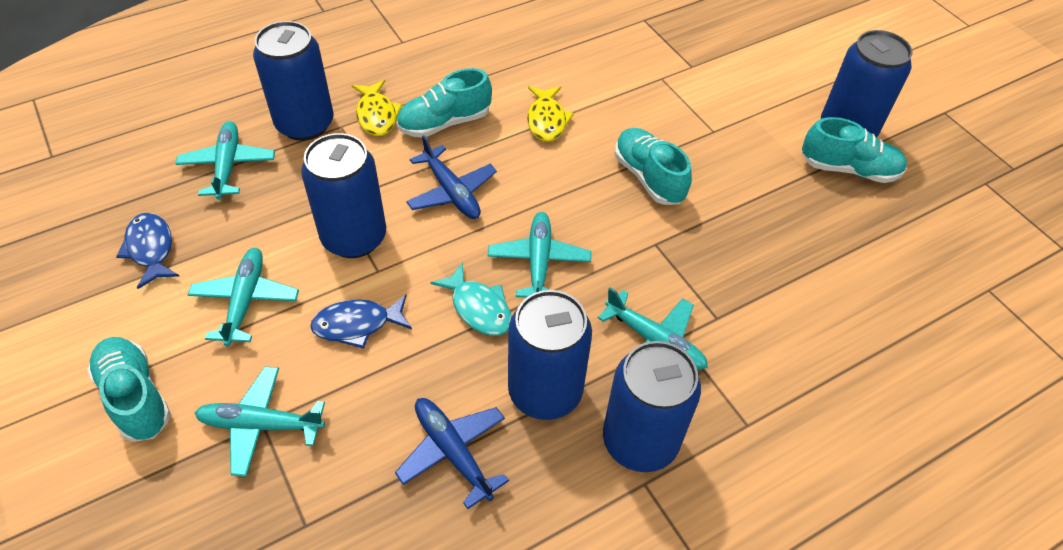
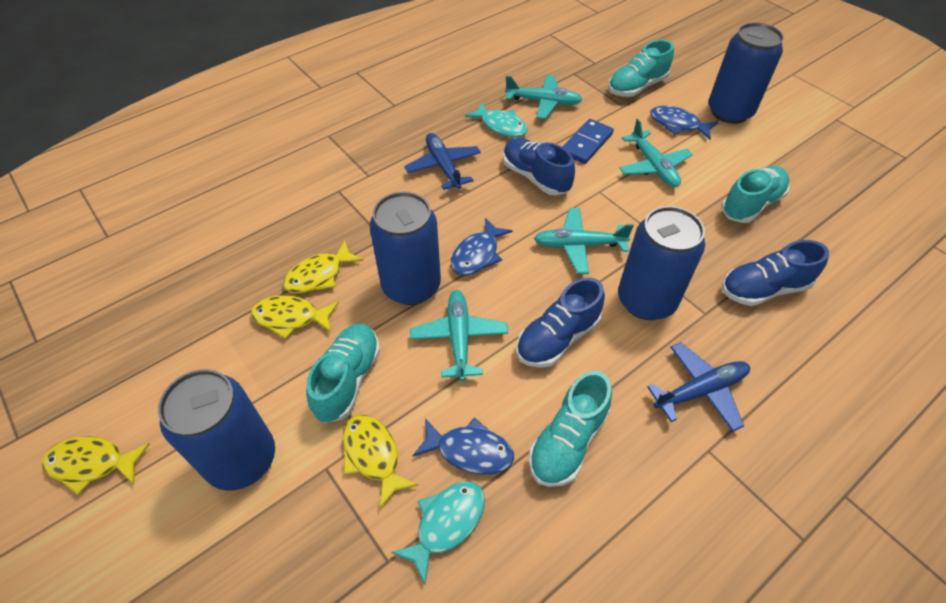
blue can: 5 -> 4
blue domino: 0 -> 1
blue fish: 2 -> 3
blue shoe: 0 -> 3
turquoise fish: 1 -> 2
turquoise plane: 5 -> 4
yellow fish: 2 -> 4

